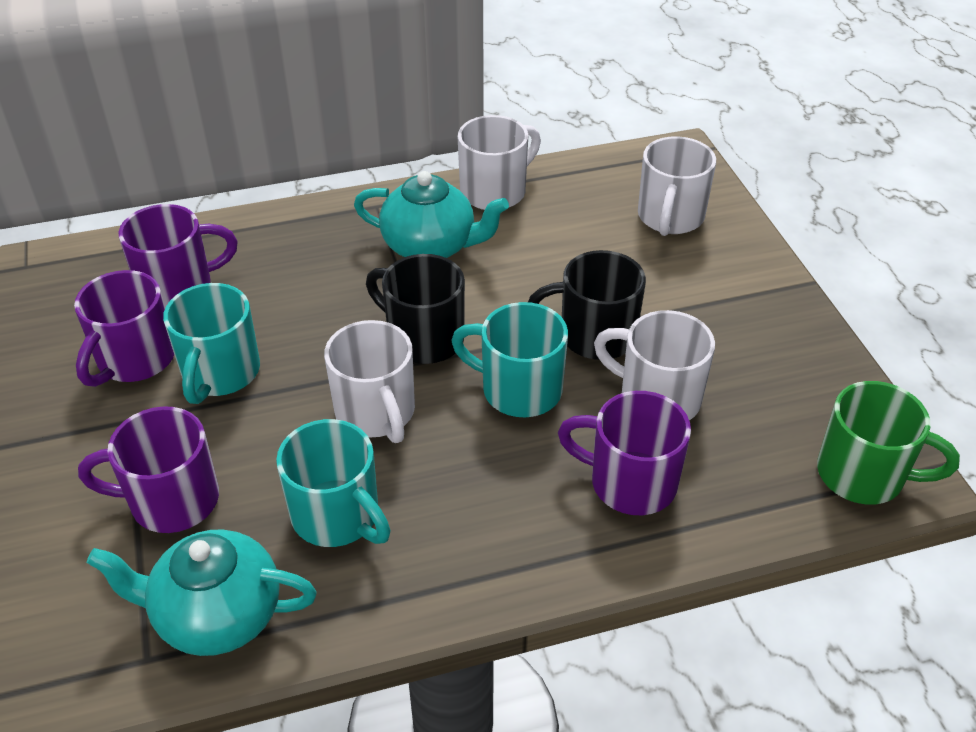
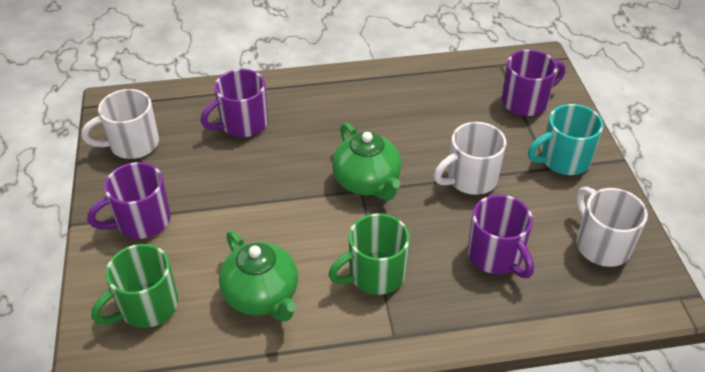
black mug: 2 -> 0
green mug: 1 -> 2
green teapot: 0 -> 2
turquoise mug: 3 -> 1
turquoise teapot: 2 -> 0
white mug: 4 -> 3

